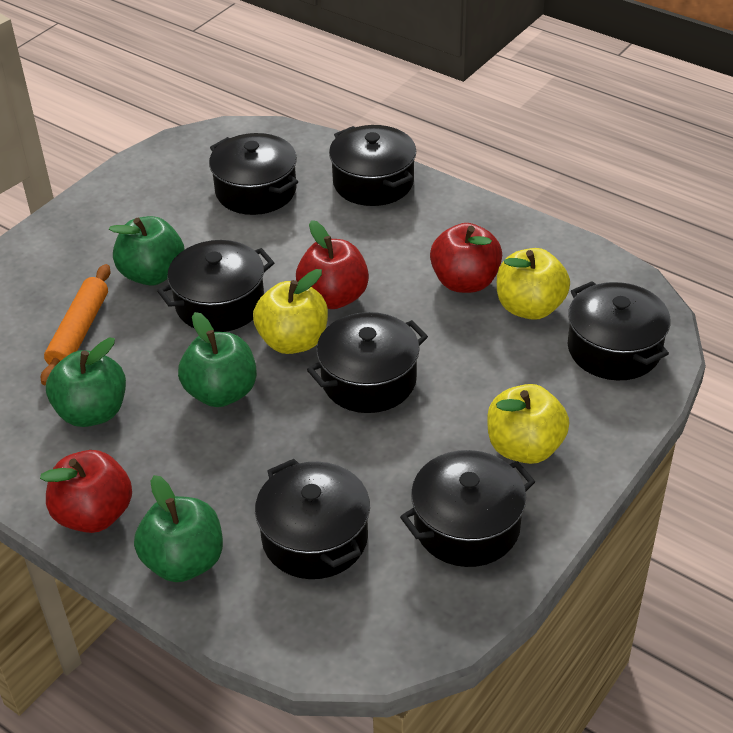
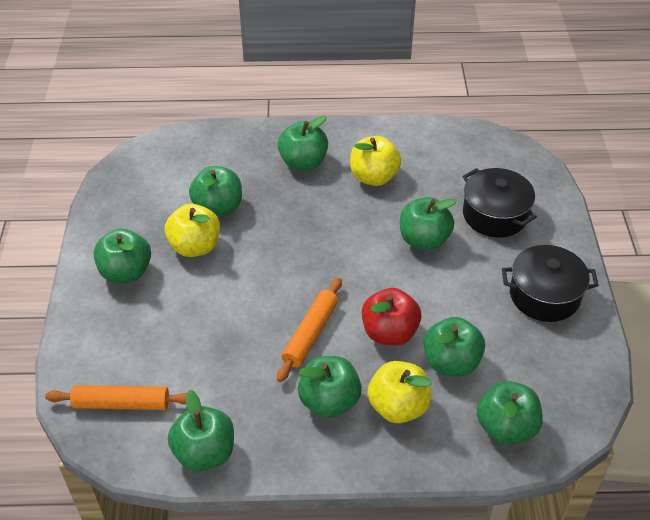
black pot: 7 -> 2
green apple: 4 -> 8
orange rolling pin: 1 -> 2
red apple: 3 -> 1

